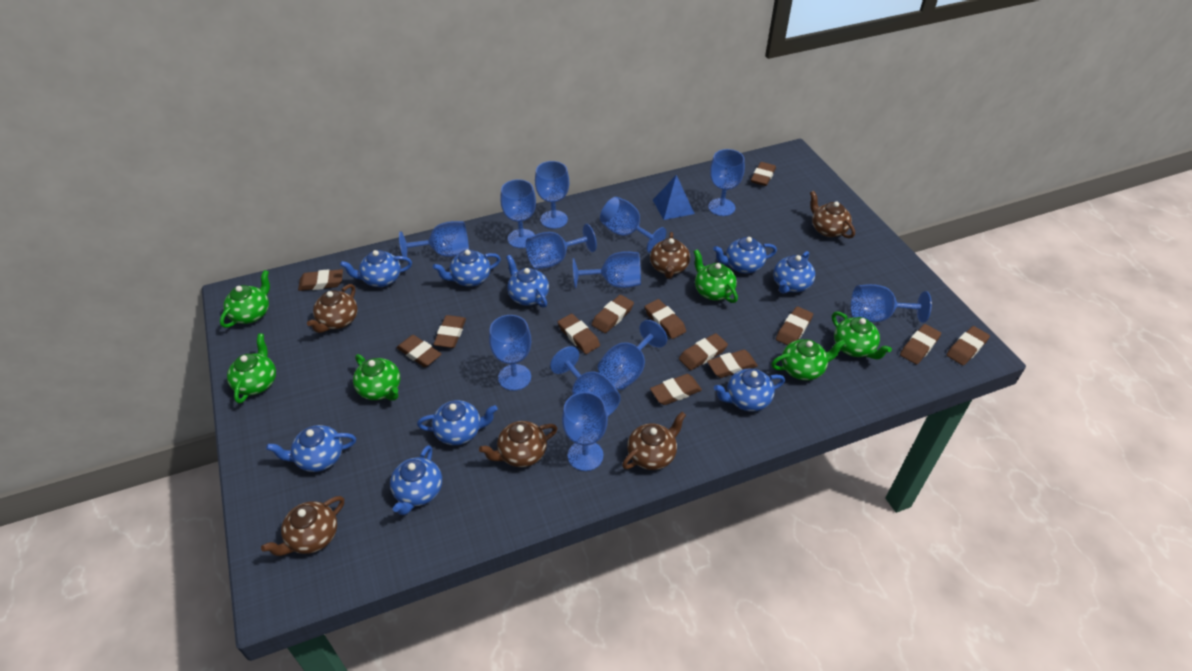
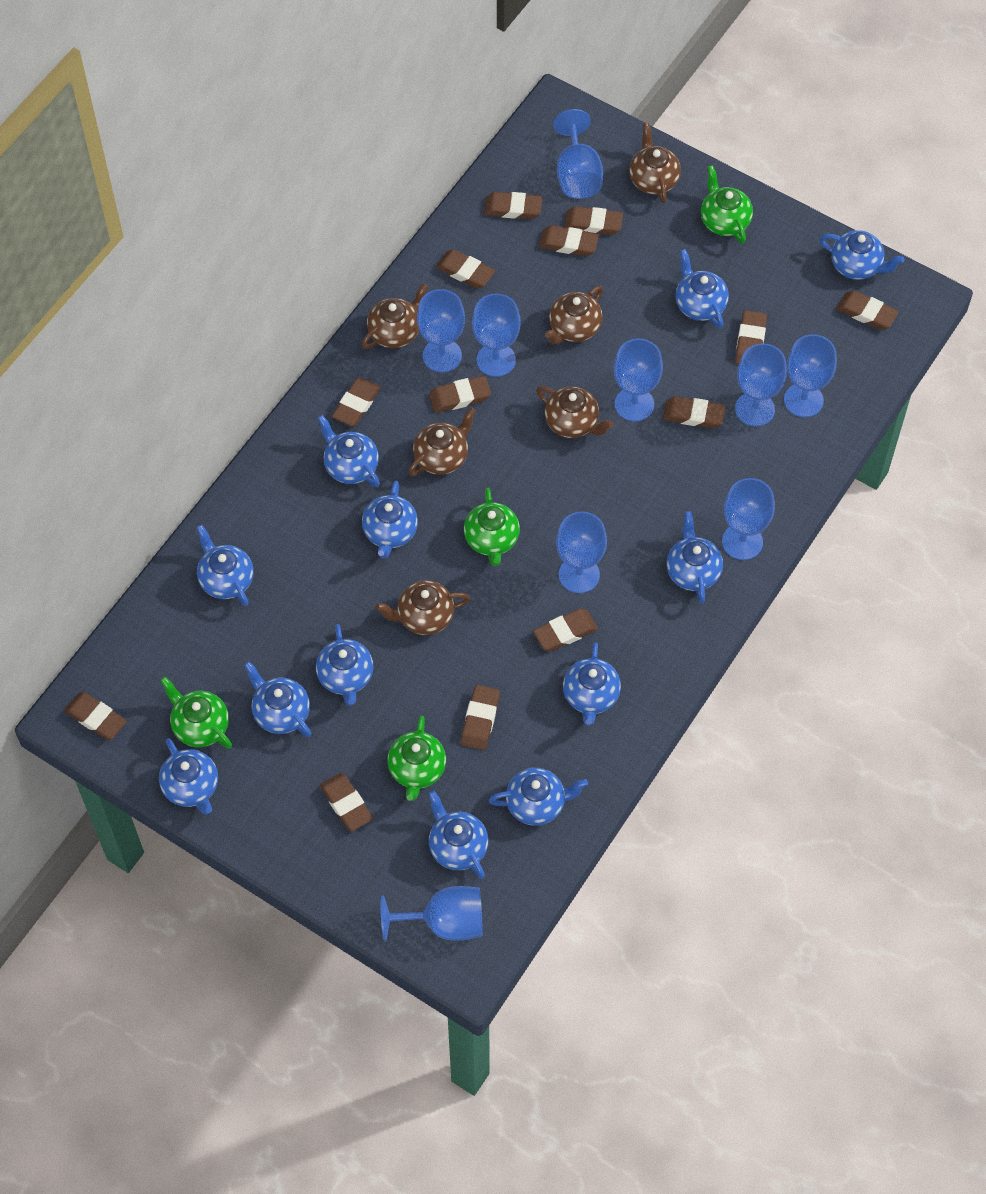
blue goblet: 12 -> 9
blue pyramid: 1 -> 0
blue teapot: 9 -> 12
green teapot: 6 -> 4

